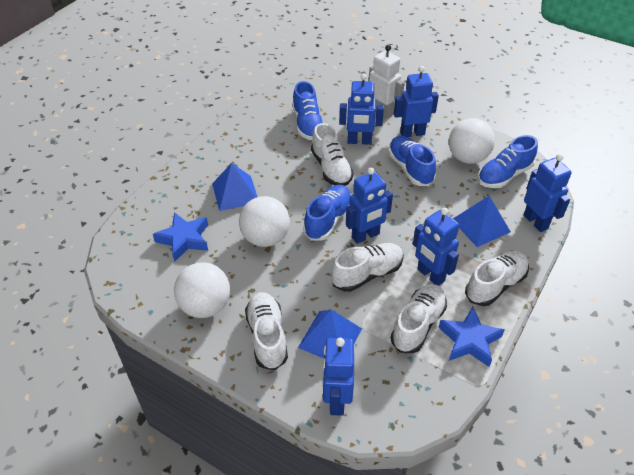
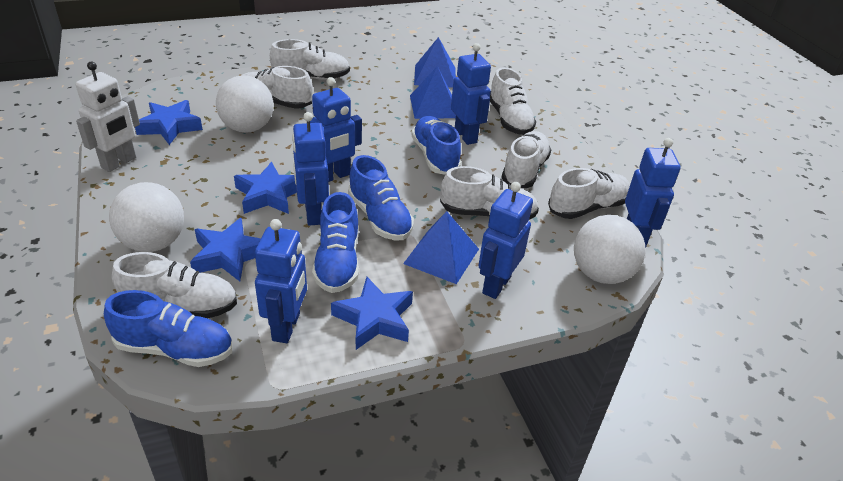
blue star: 2 -> 4
white shoe: 5 -> 7

